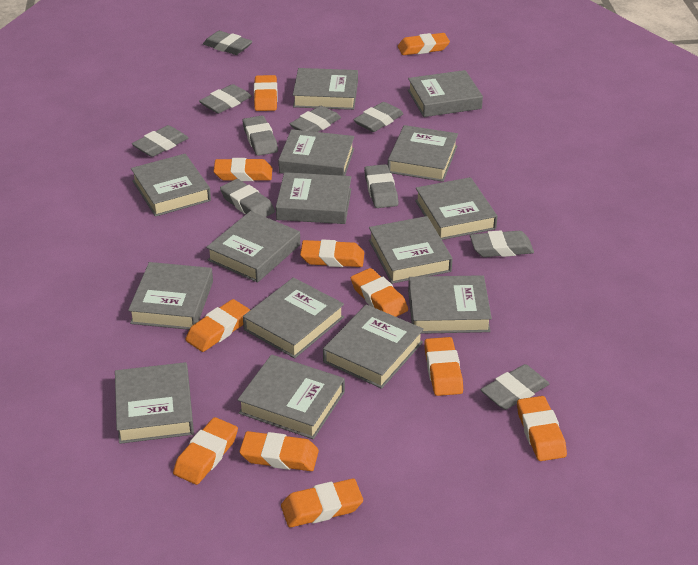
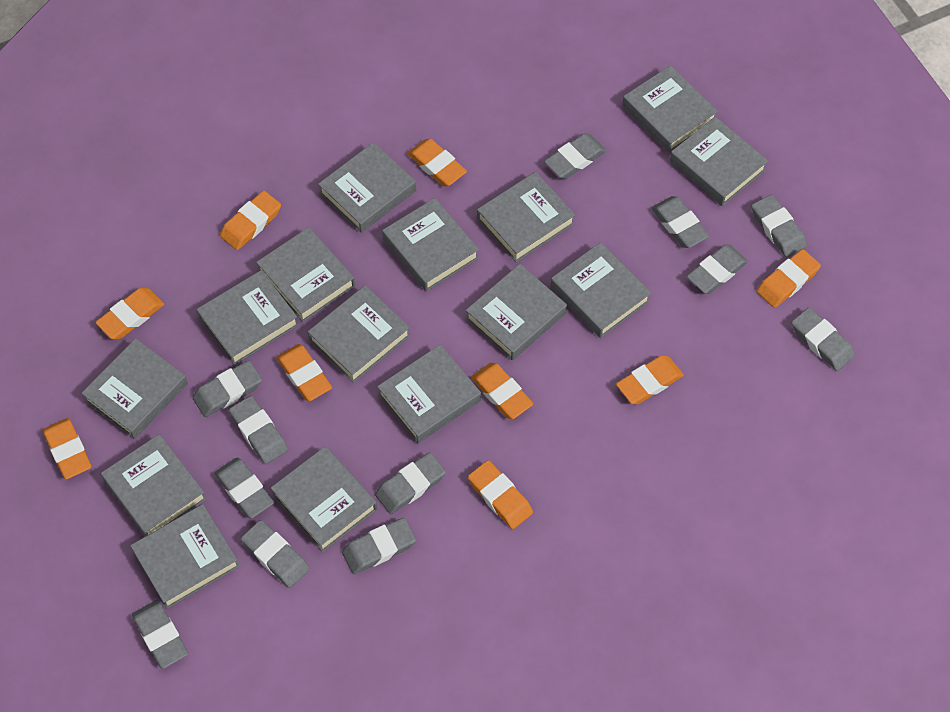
grey eraser: 10 -> 12
orange eraser: 11 -> 9

